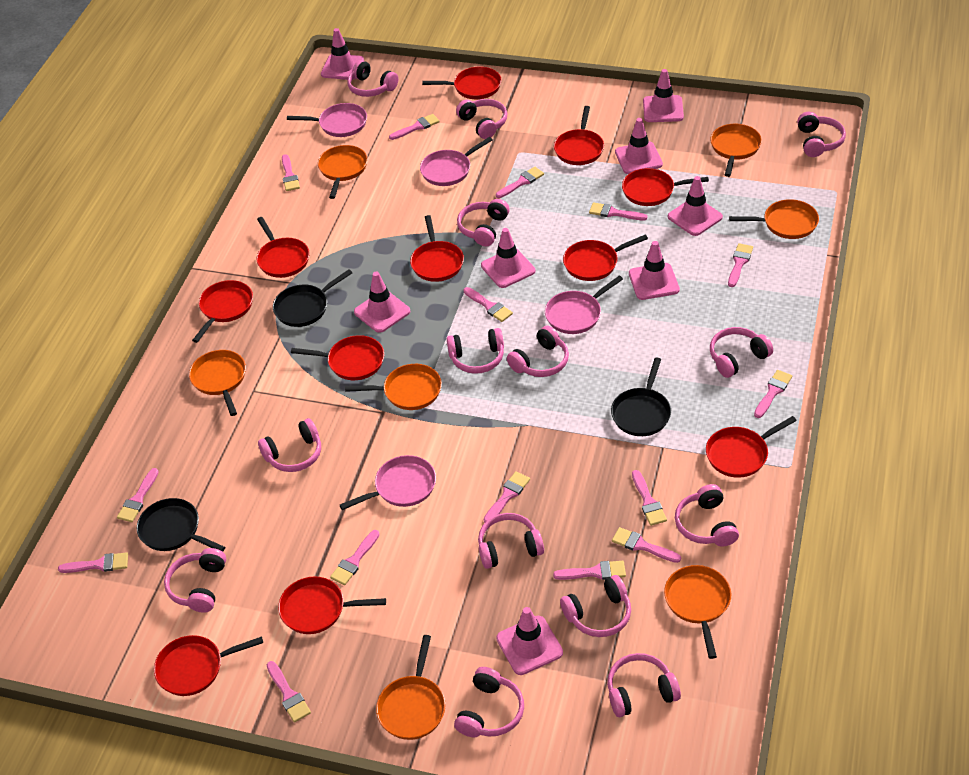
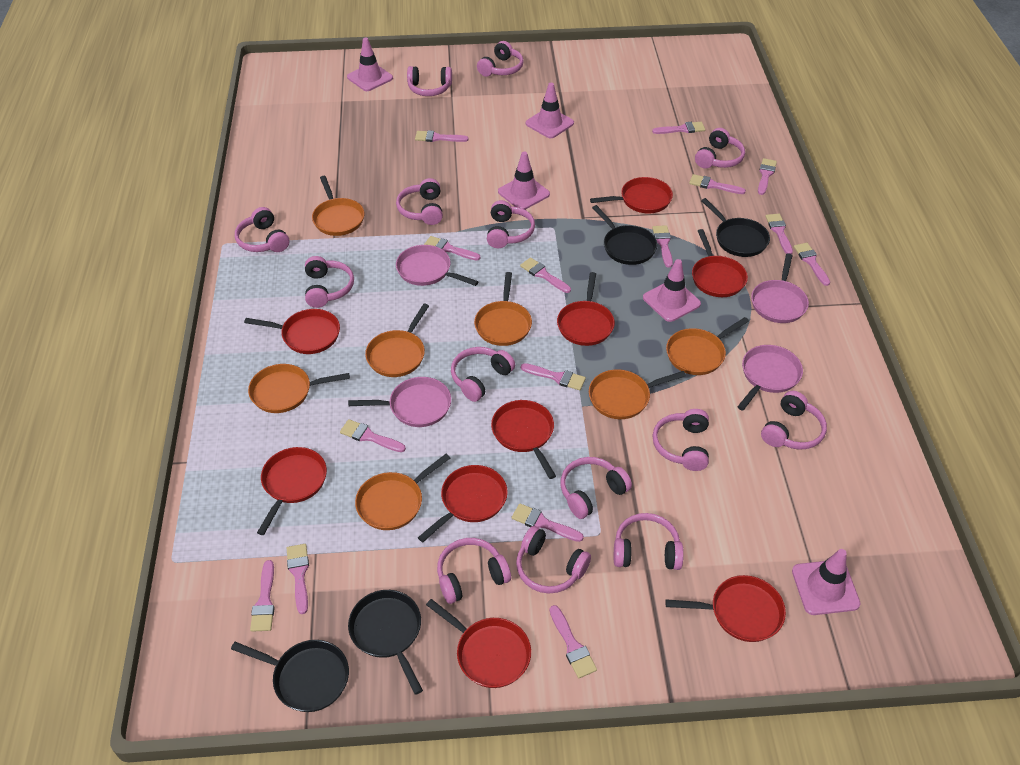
black pan: 3 -> 4
pink traffic cone: 8 -> 5
red pan: 11 -> 9

